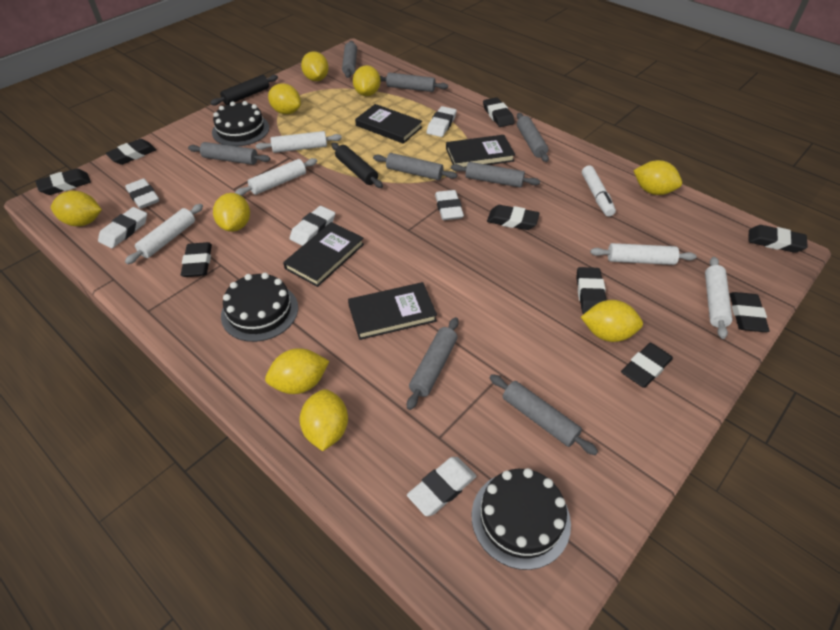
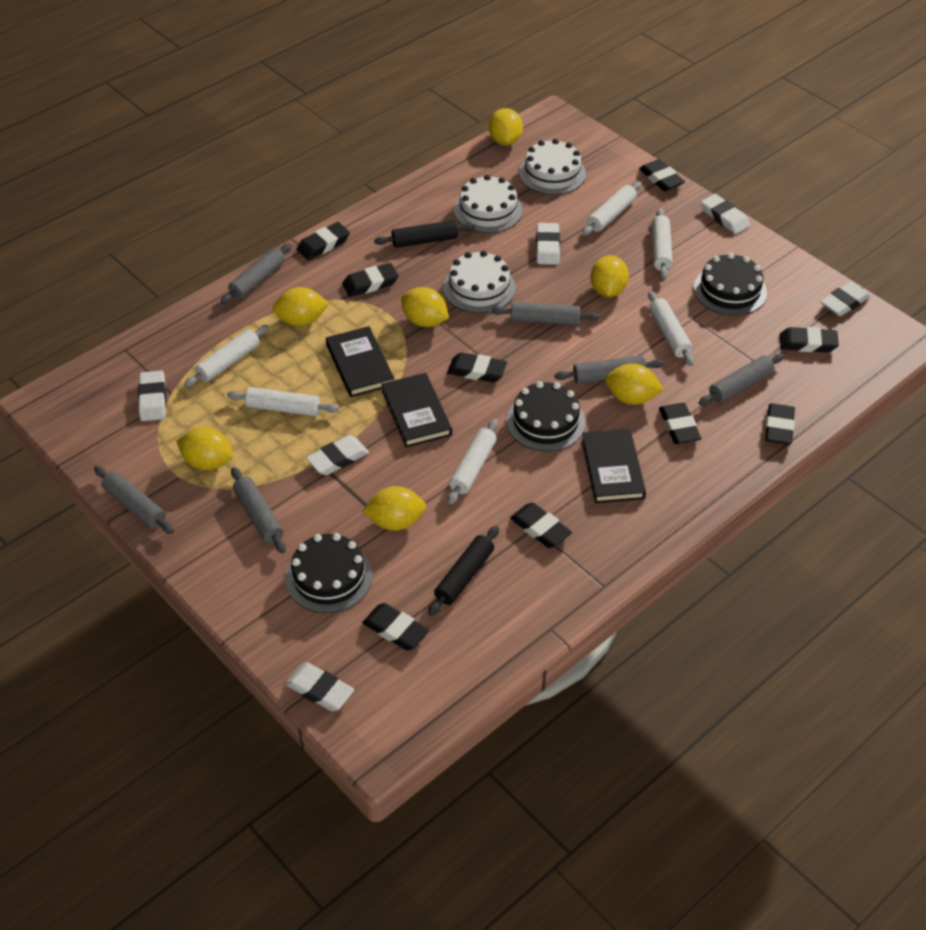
black book: 4 -> 3
grey rolling pin: 8 -> 6
white cake: 0 -> 3
white marker: 1 -> 0
white rolling pin: 5 -> 6
yellow lemon: 9 -> 7

